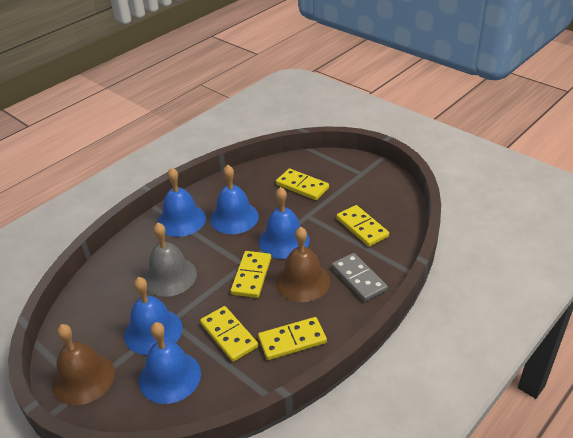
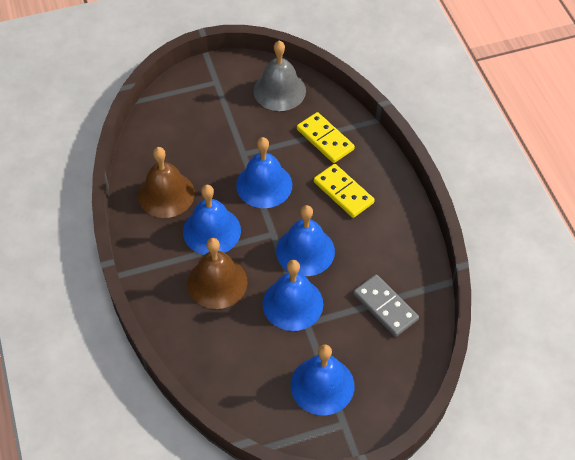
yellow domino: 5 -> 2

